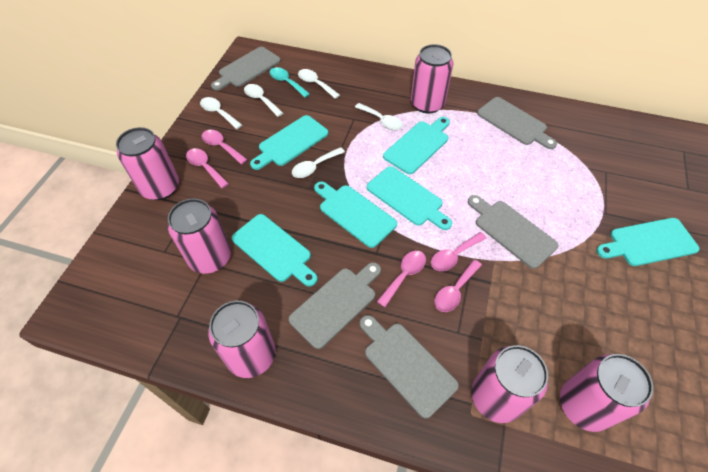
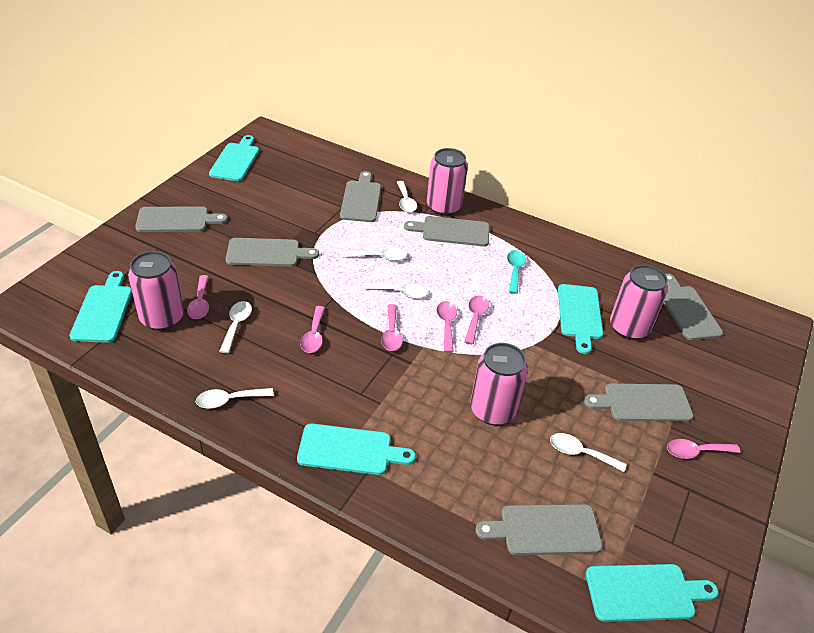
grey cutting board: 5 -> 7
pink can: 6 -> 4
pink spoon: 5 -> 6
turquoise cutting board: 6 -> 5
white spoon: 5 -> 6

